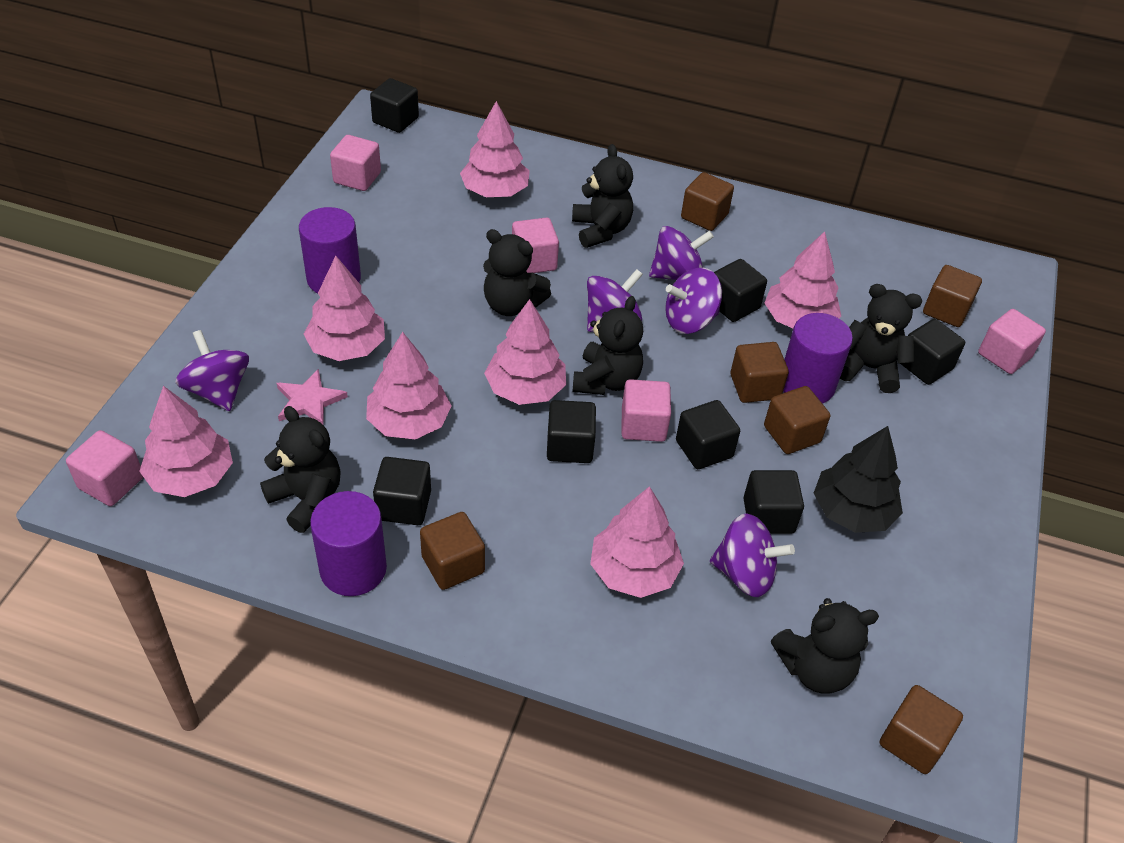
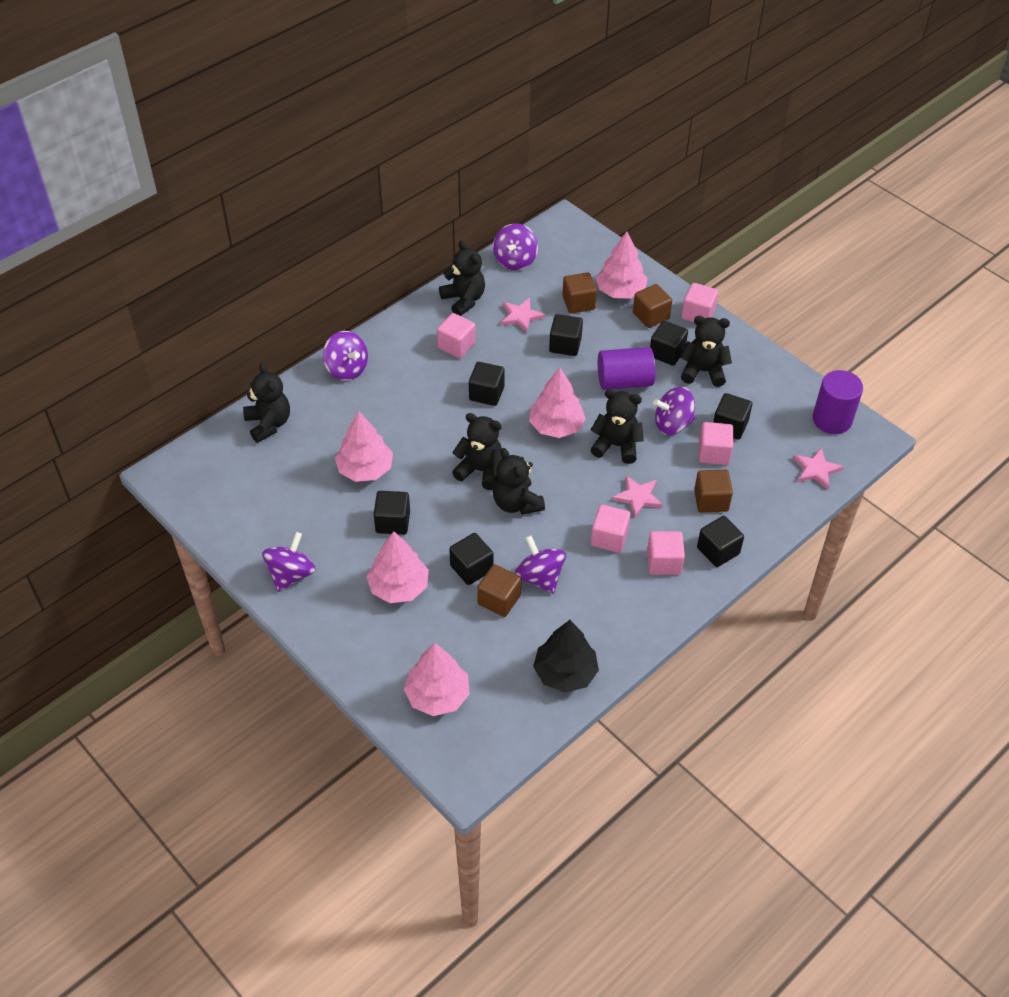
brown cube: 6 -> 4
pink star: 1 -> 3
pink tree: 7 -> 5
purple cylinder: 3 -> 2

